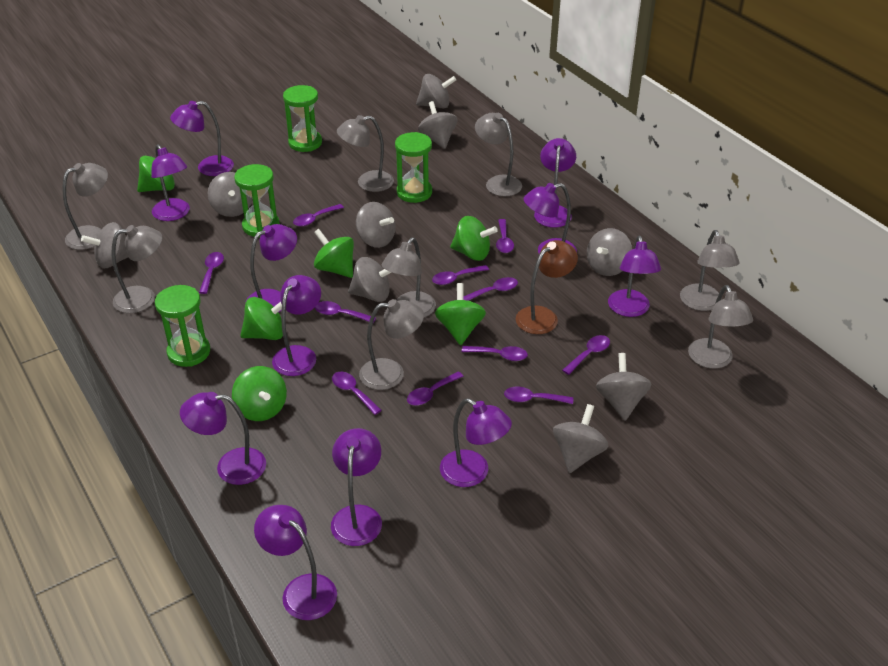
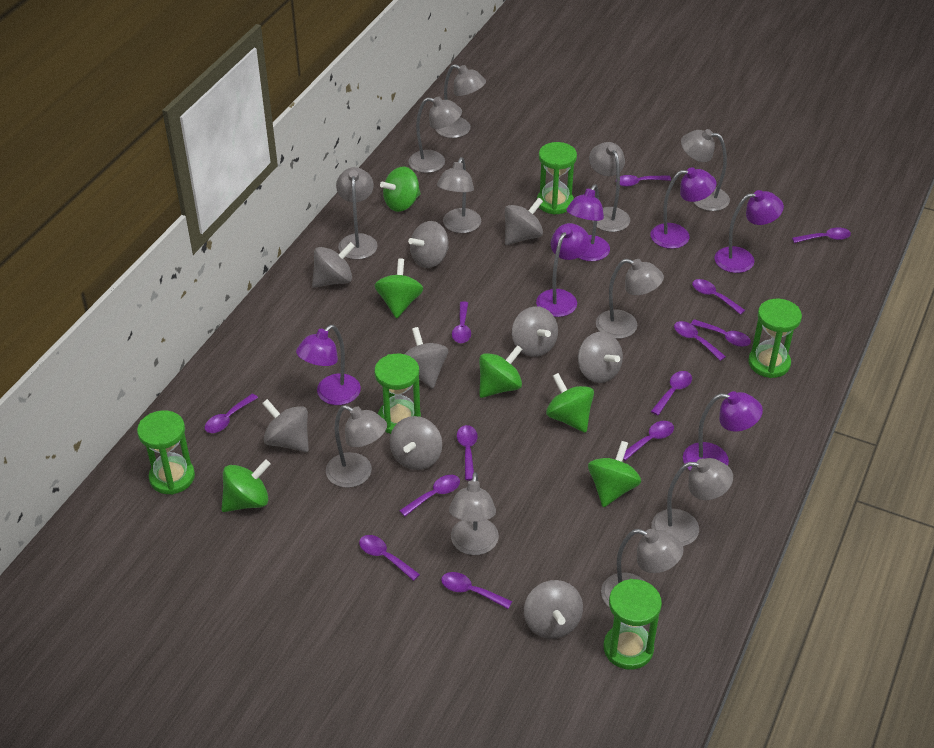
brown lamp: 1 -> 0
green hourglass: 4 -> 5
grey lamp: 8 -> 11
purple lamp: 11 -> 6
purple spoon: 11 -> 13

